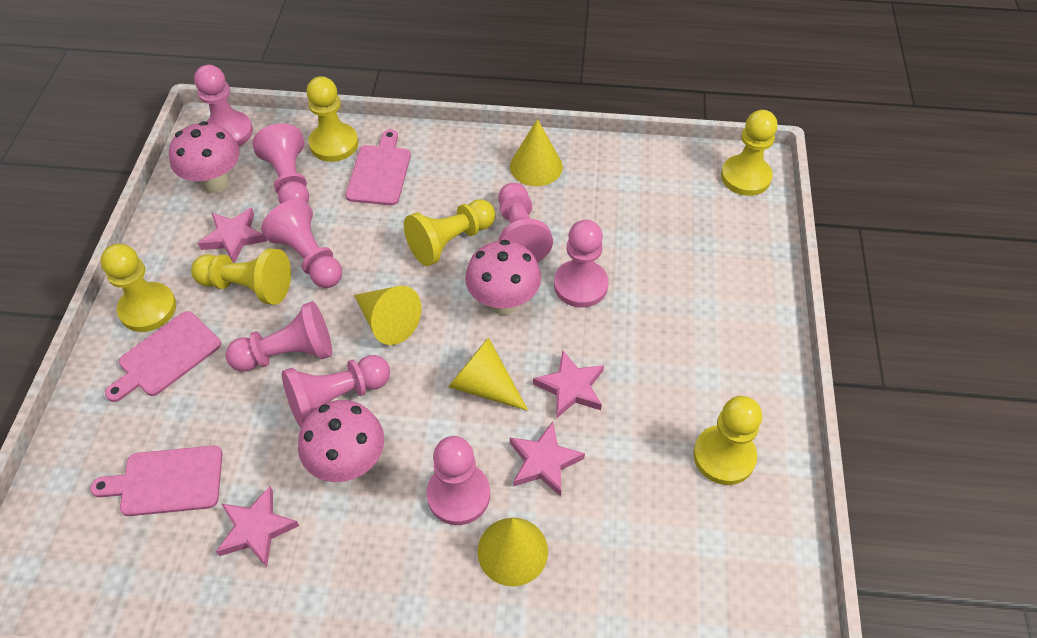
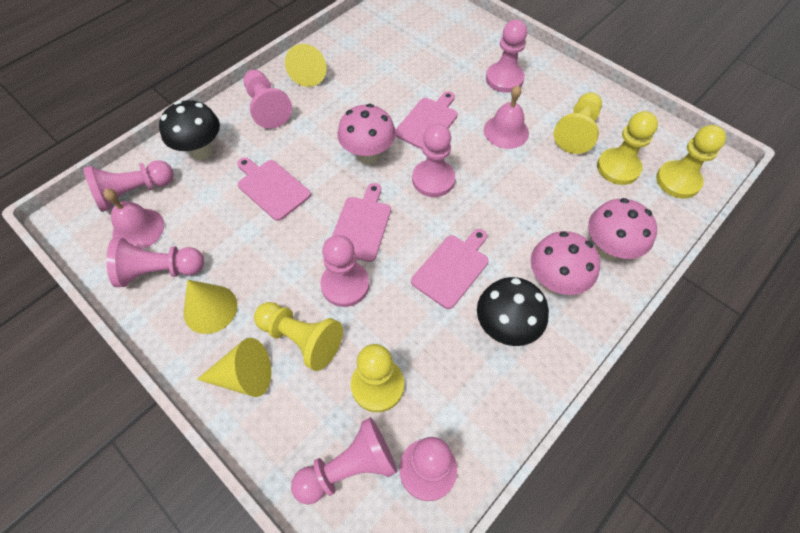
black mushroom: 0 -> 2
pink bell: 0 -> 2
pink cutting board: 3 -> 4
pink star: 4 -> 0
yellow cone: 4 -> 3
yellow pawn: 6 -> 5

